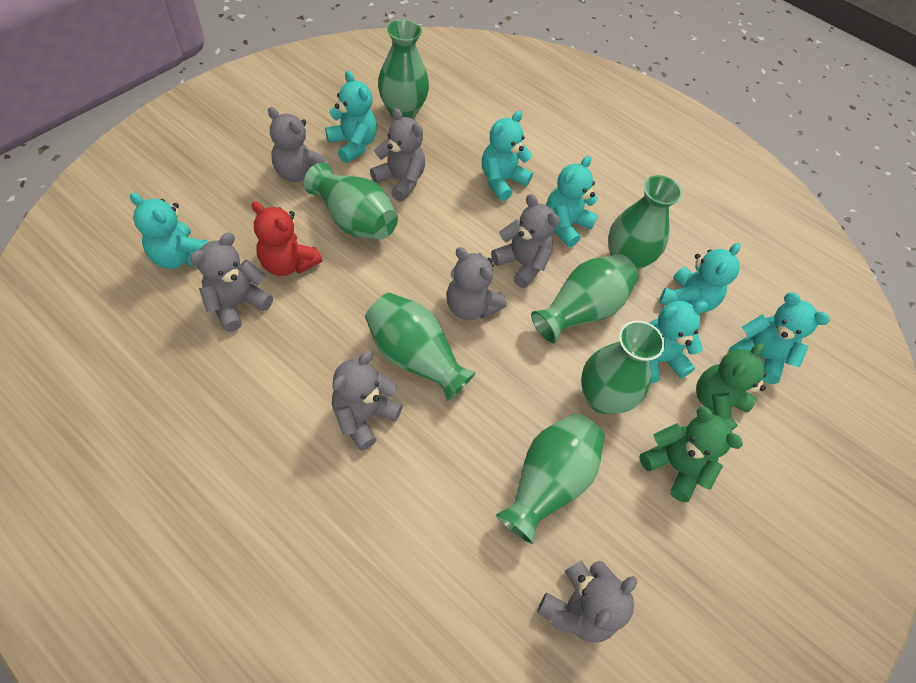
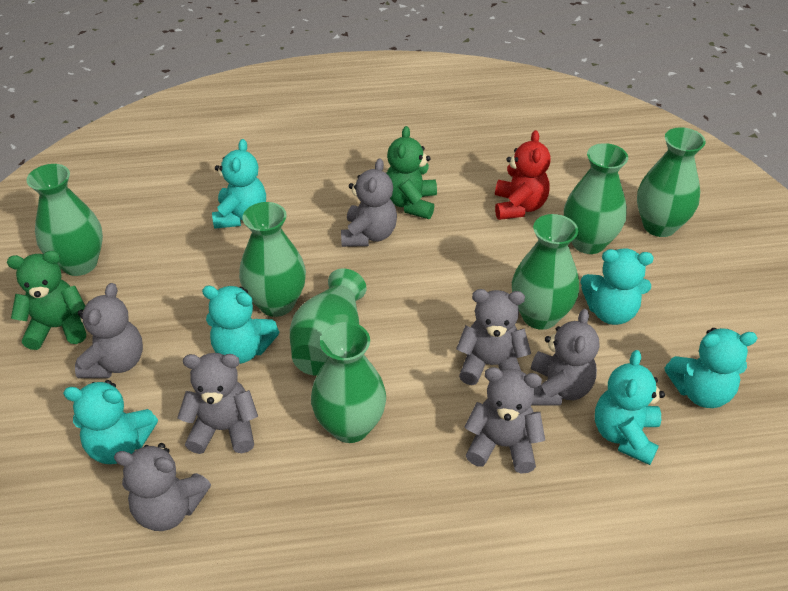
turquoise teddy bear: 7 -> 6

